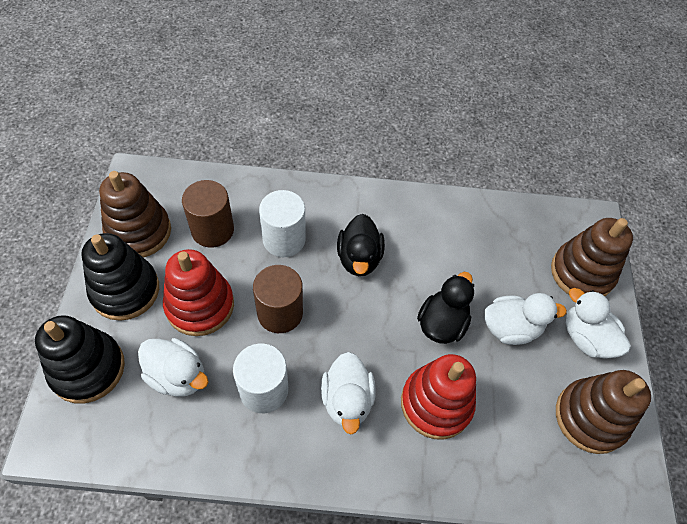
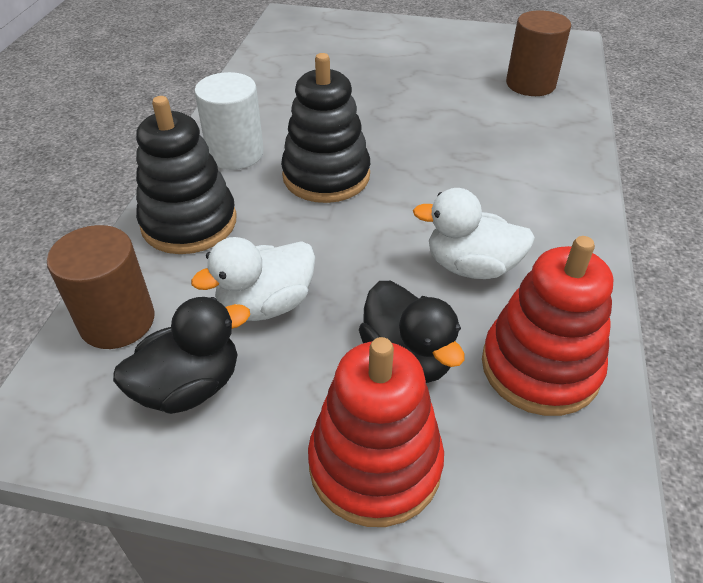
brown stacking toy: 3 -> 0
white cylinder: 2 -> 1
white duck: 4 -> 2

